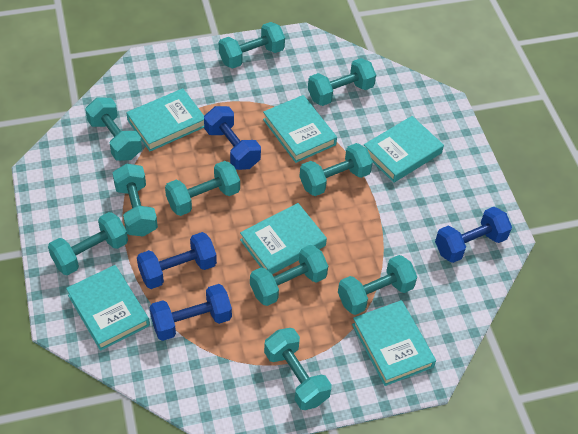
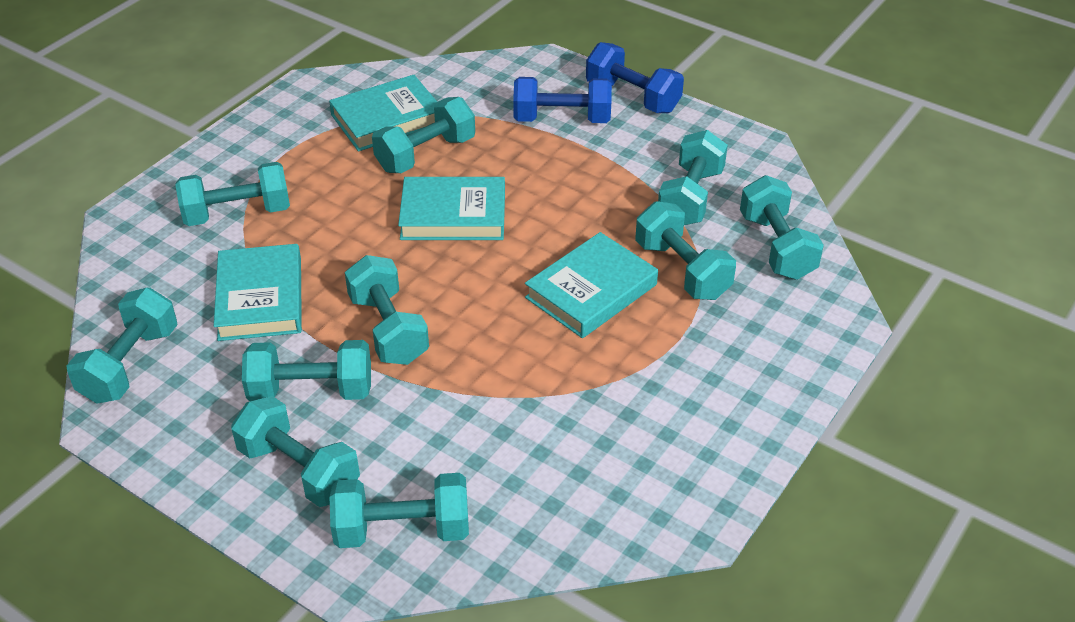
blue dumbbell: 4 -> 2
turquoise book: 6 -> 4

